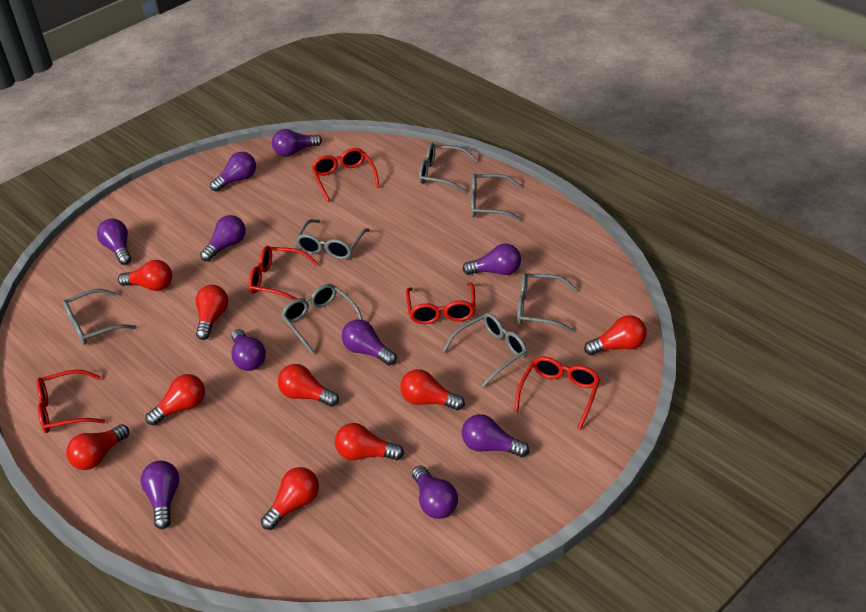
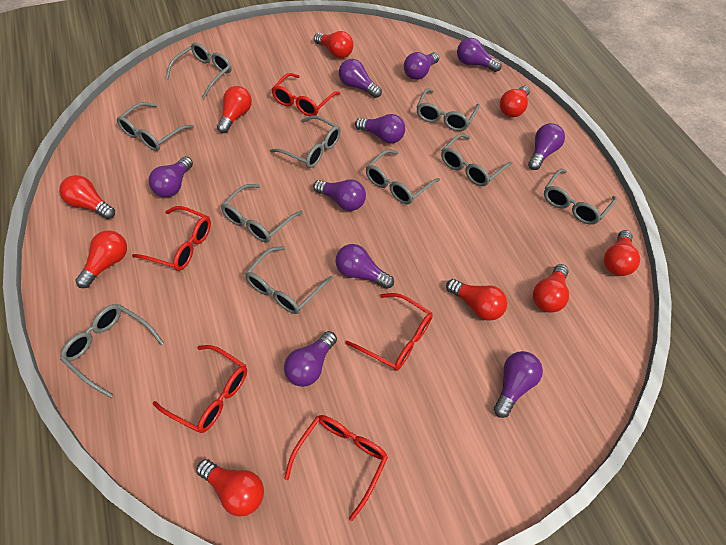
grey glasses: 7 -> 10

